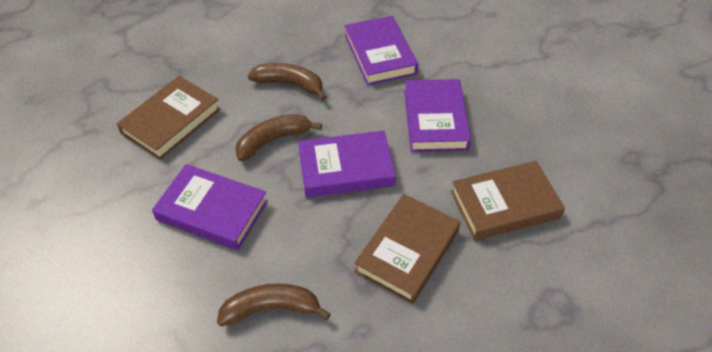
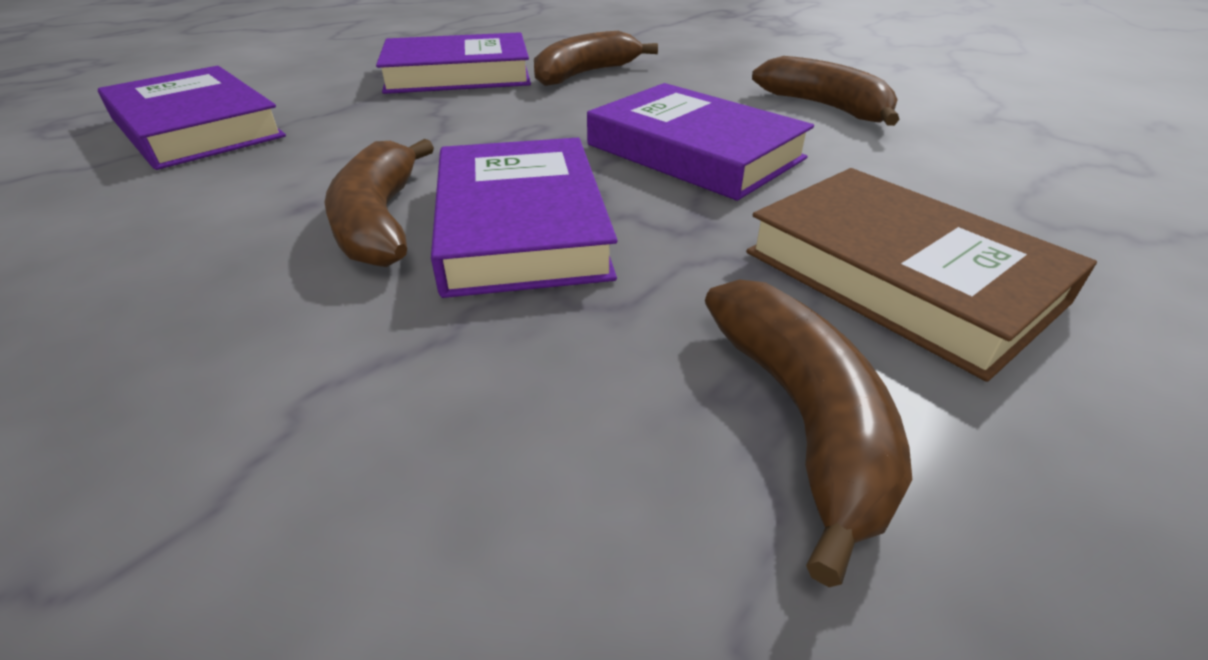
brown banana: 3 -> 4
brown book: 3 -> 1

